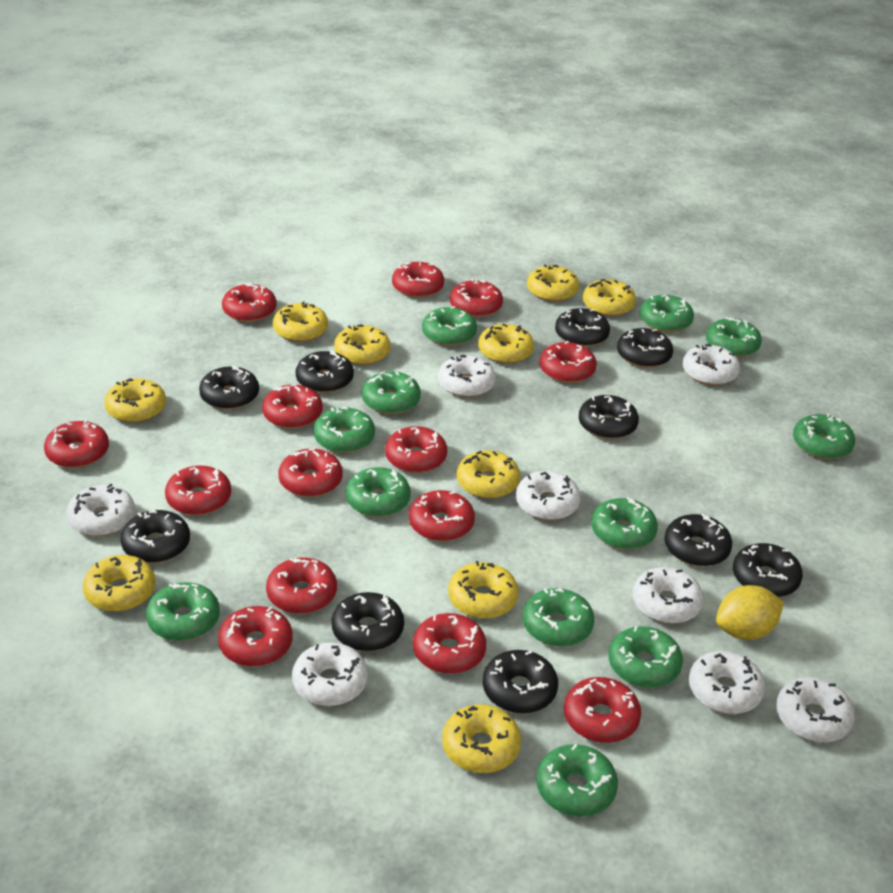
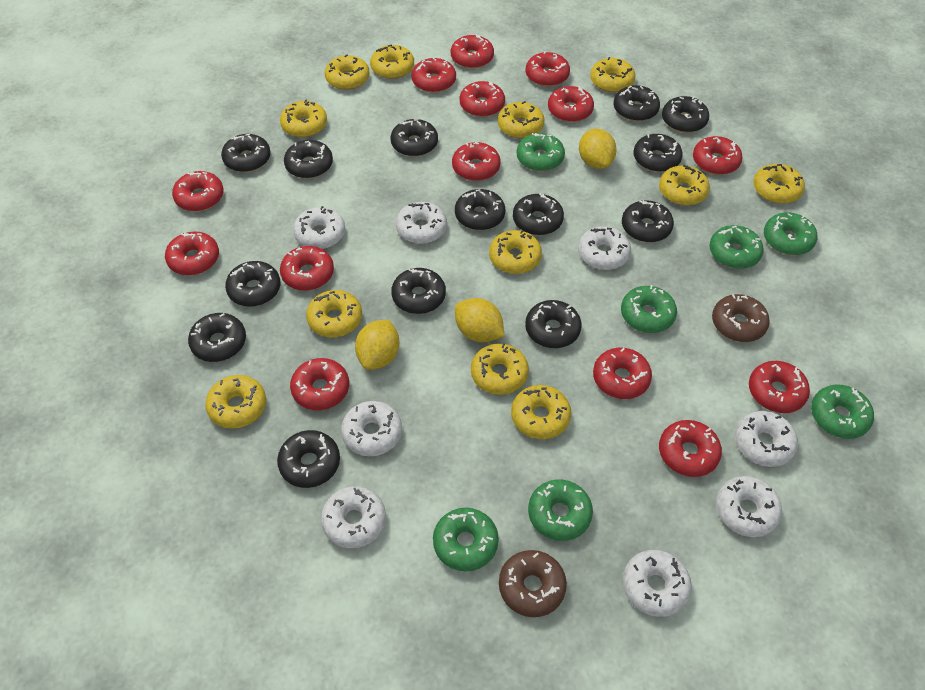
black donut: 10 -> 14
brown donut: 0 -> 2
green donut: 12 -> 7
yellow donut: 10 -> 12
yellow lemon: 1 -> 3

